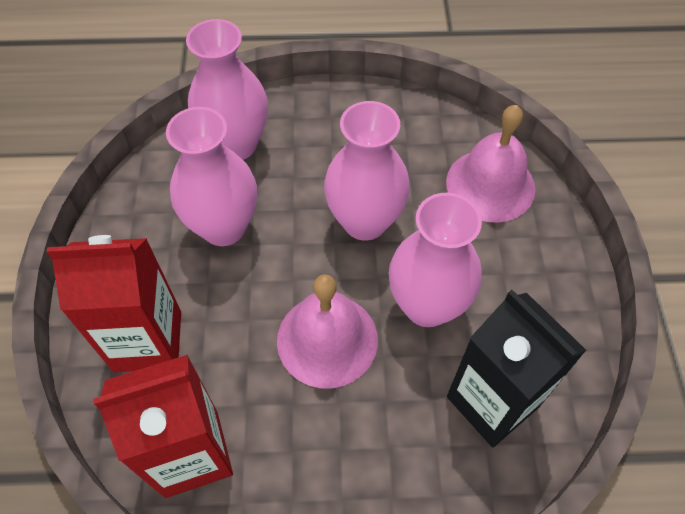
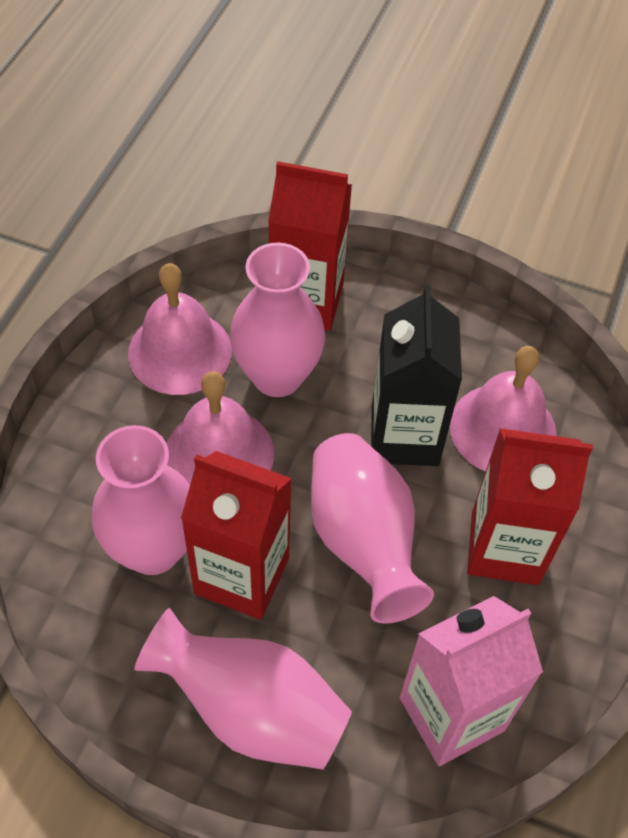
pink bell: 2 -> 3
pink carton: 0 -> 1
red carton: 2 -> 3

